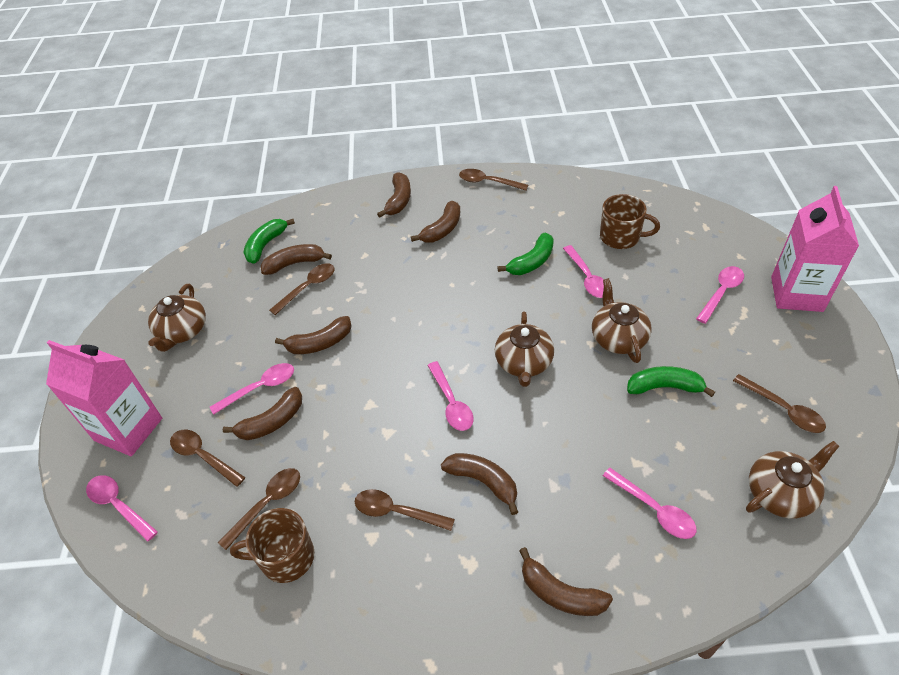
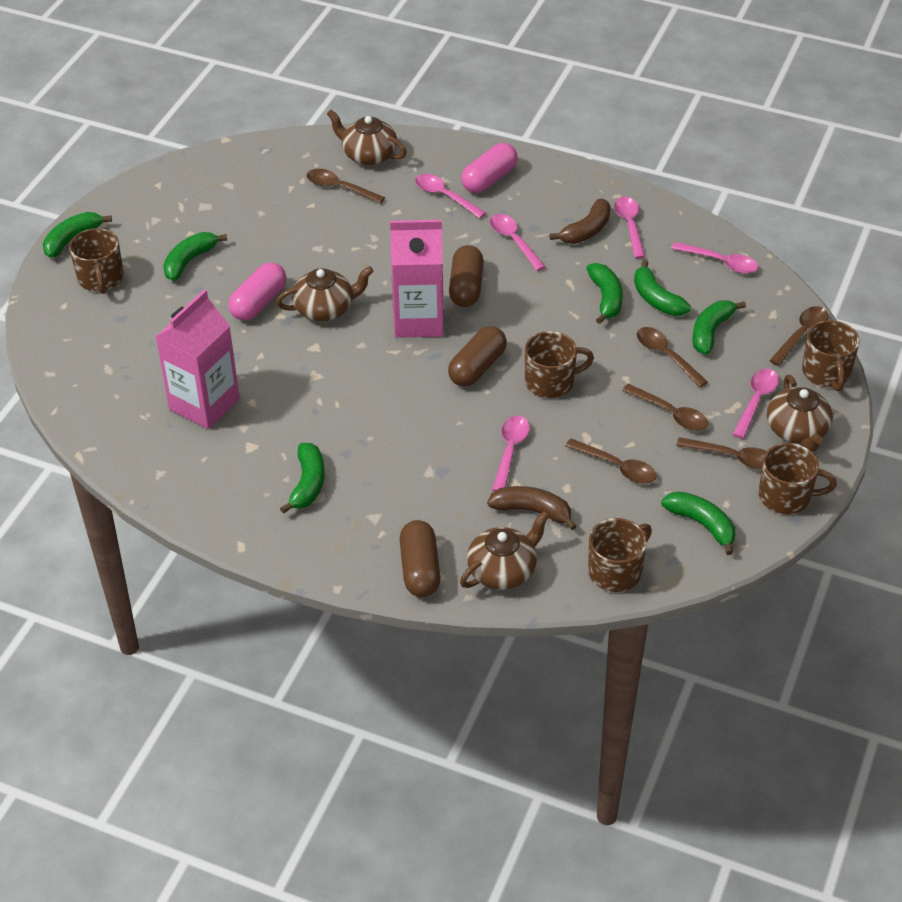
brown banana: 7 -> 2
brown capsule: 0 -> 3
brown mug: 2 -> 5
green banana: 3 -> 7
pink capsule: 0 -> 2

